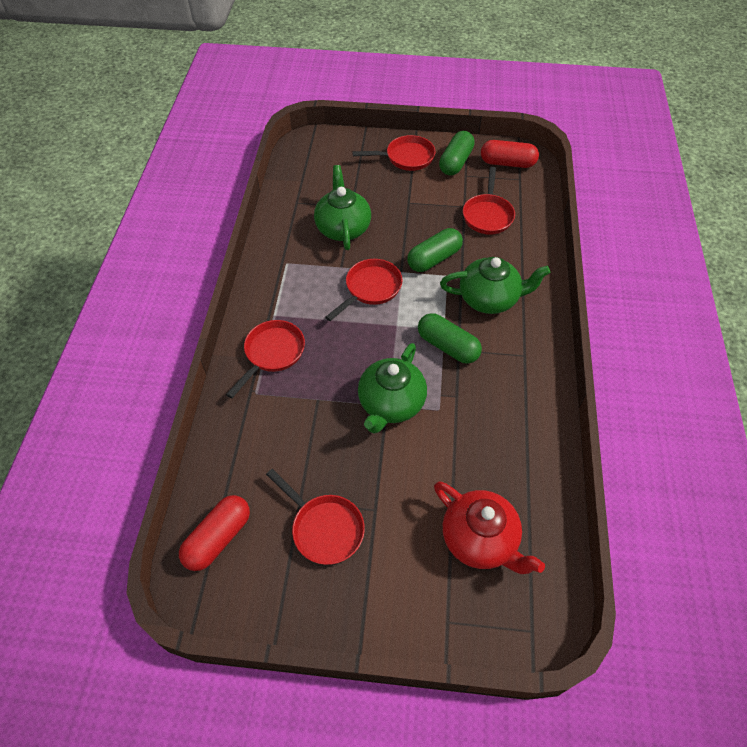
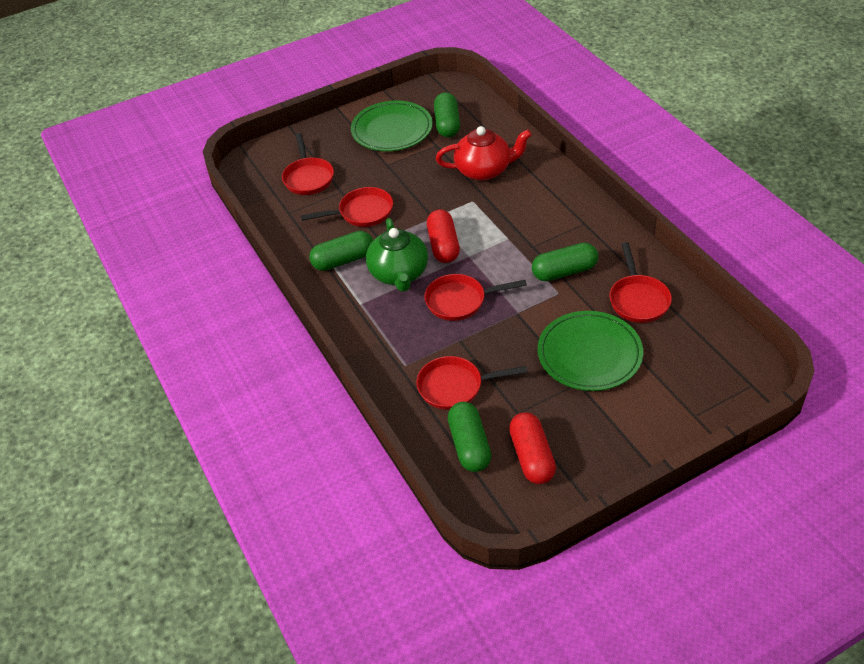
green capsule: 3 -> 4
green plate: 0 -> 2
green teapot: 3 -> 1

